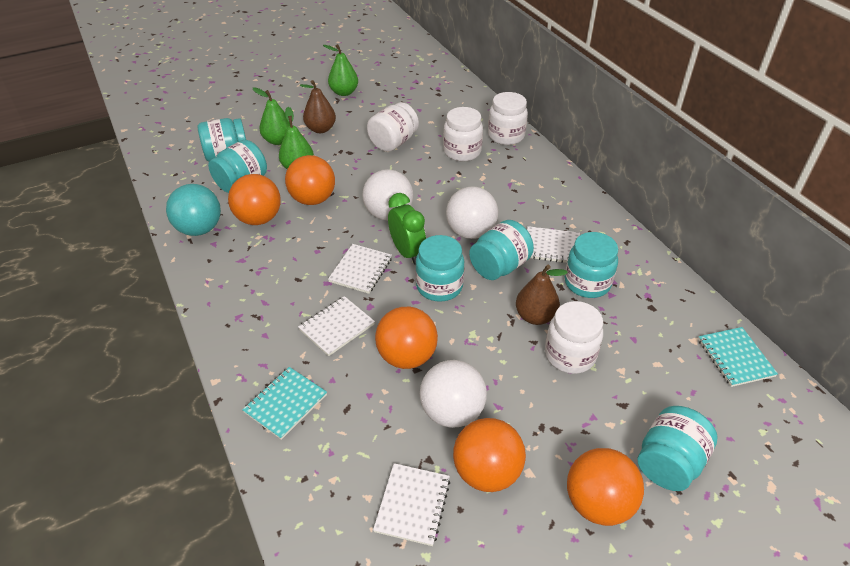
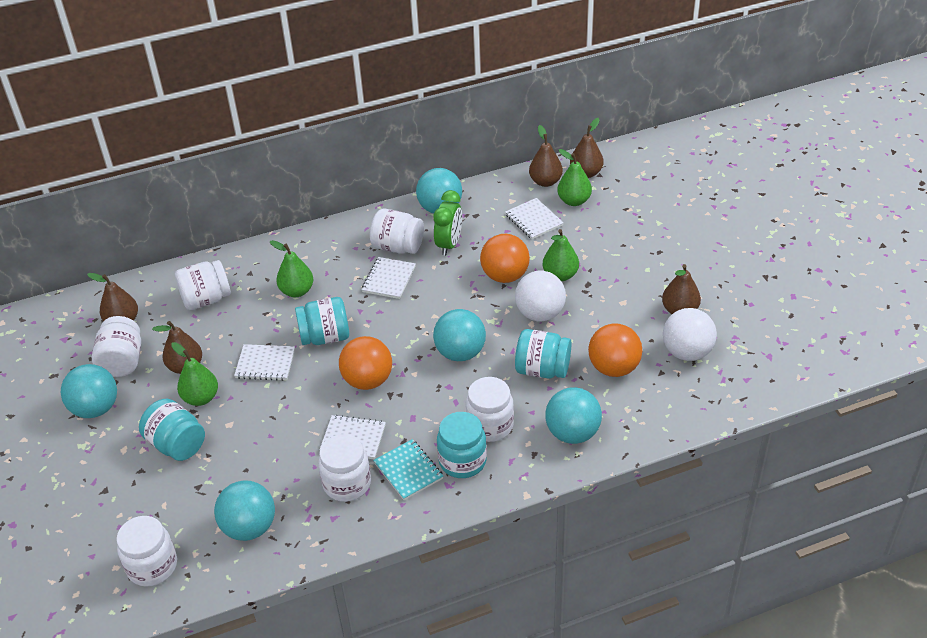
brown pear: 2 -> 5
green pear: 3 -> 4
orange ball: 5 -> 3
turquoise ball: 1 -> 5
turquoise jar: 6 -> 4
turquoise notebook: 2 -> 1
white ball: 3 -> 2
white jar: 4 -> 6

